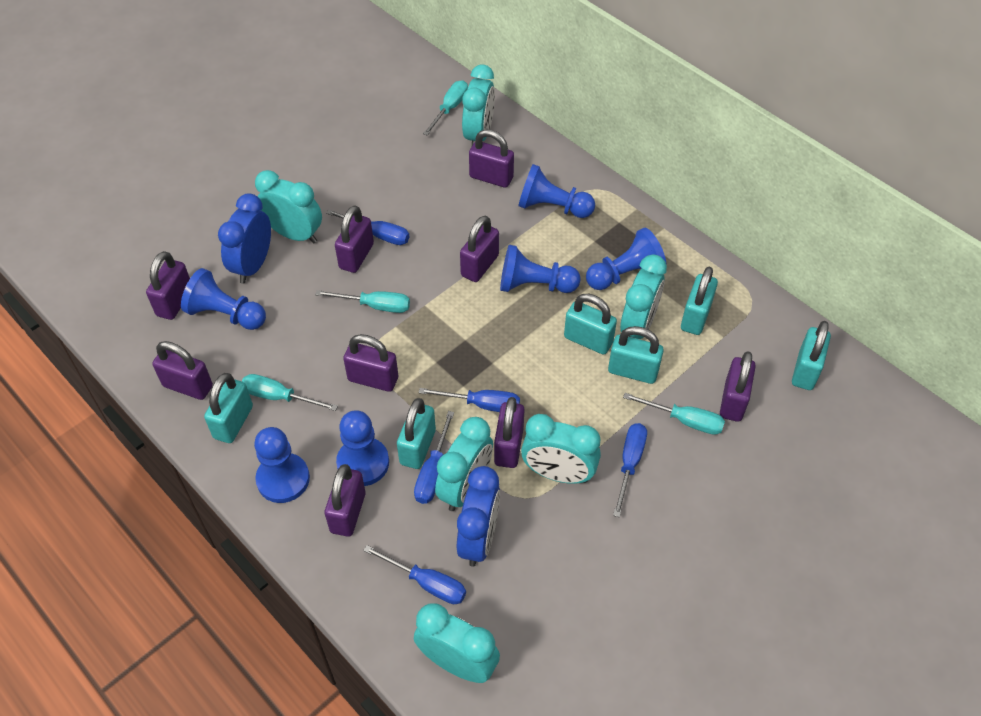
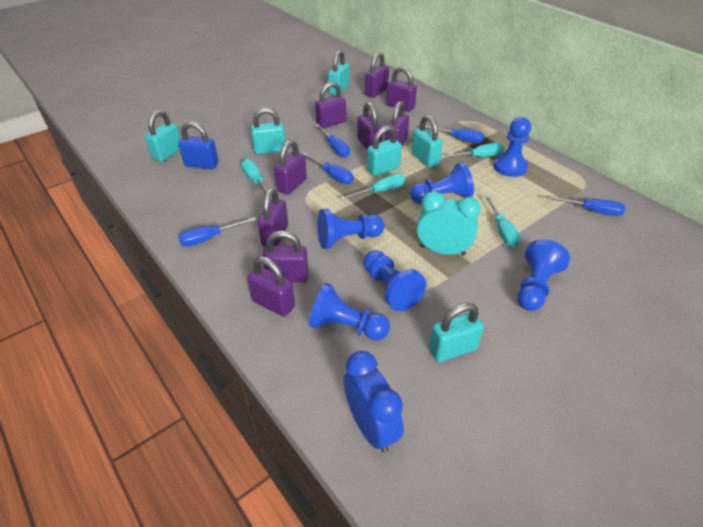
blue clock: 2 -> 1
blue padlock: 0 -> 1
turquoise clock: 6 -> 1

